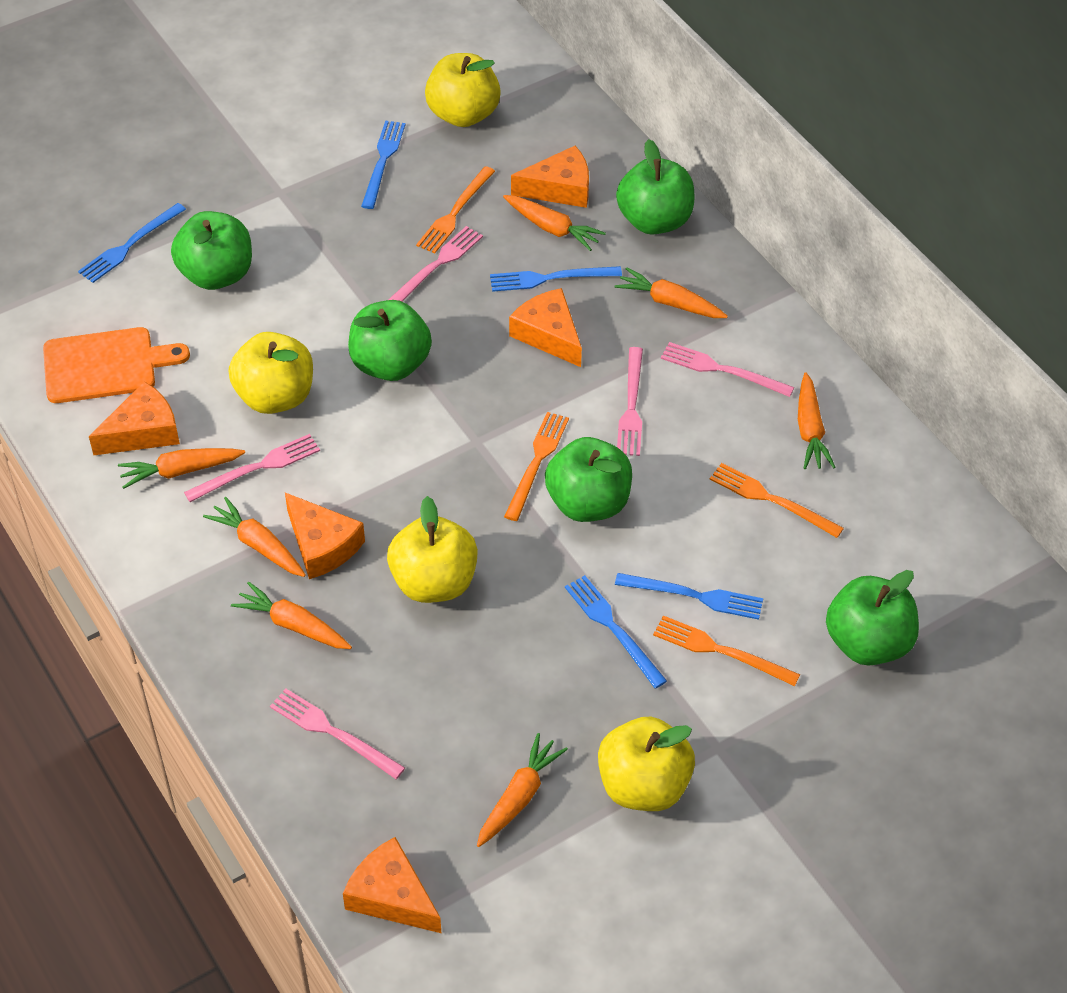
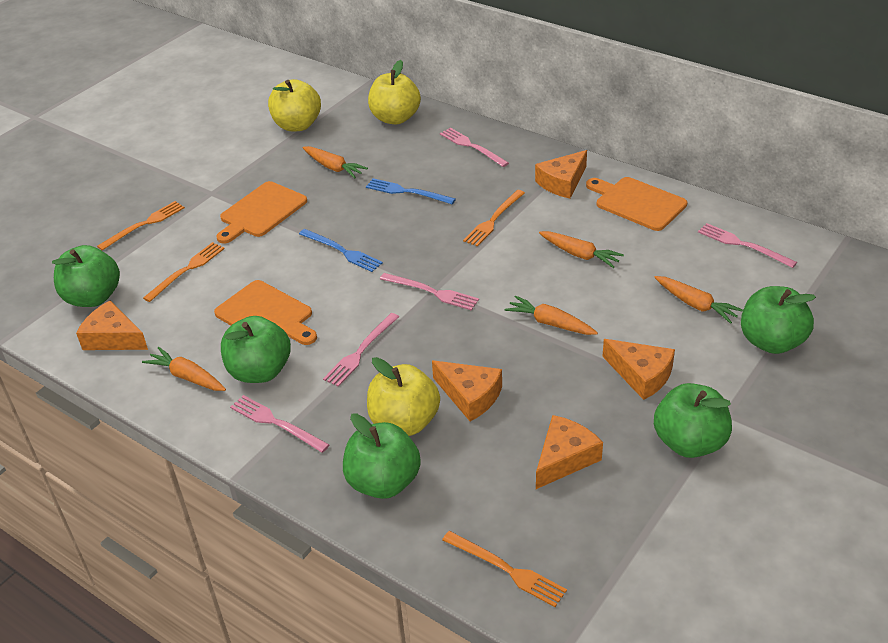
blue fork: 5 -> 2
orange carrot: 7 -> 5
orange cutting board: 1 -> 3
yellow apple: 4 -> 3

